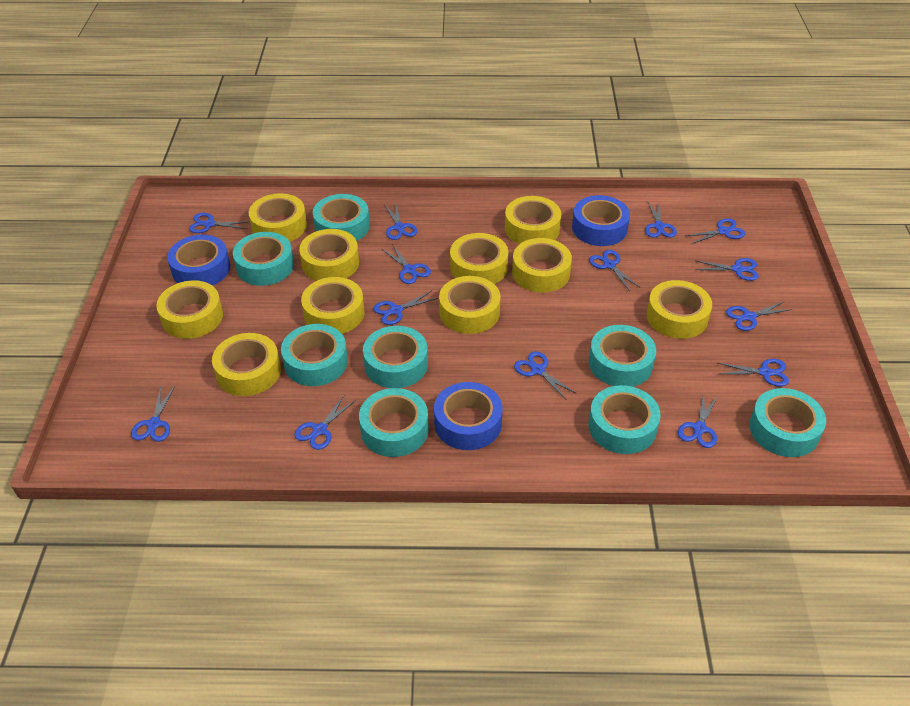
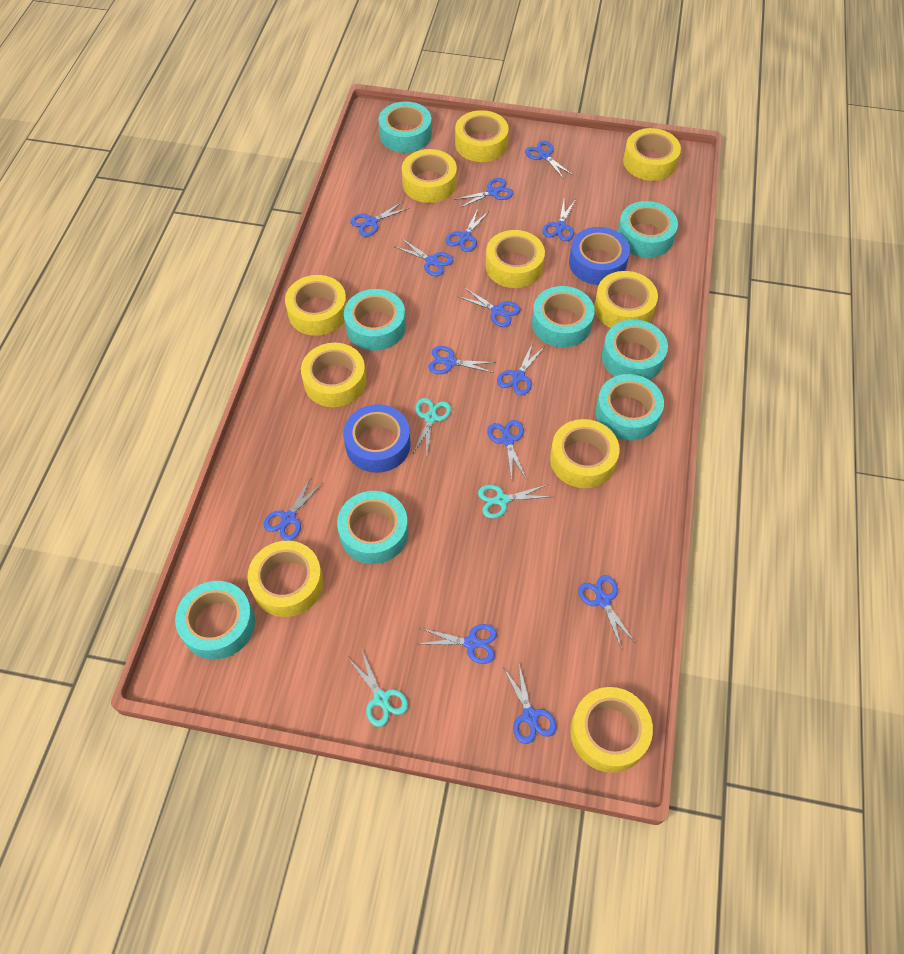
blue tape: 3 -> 2
turquoise scissors: 0 -> 3

